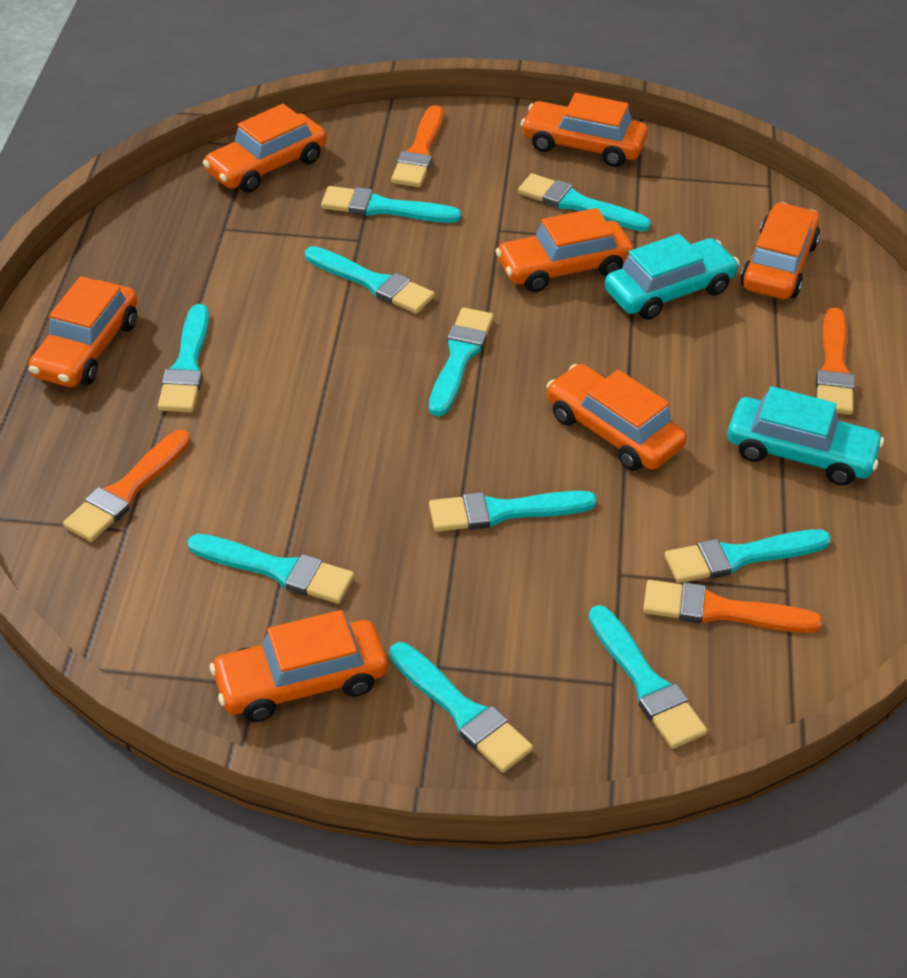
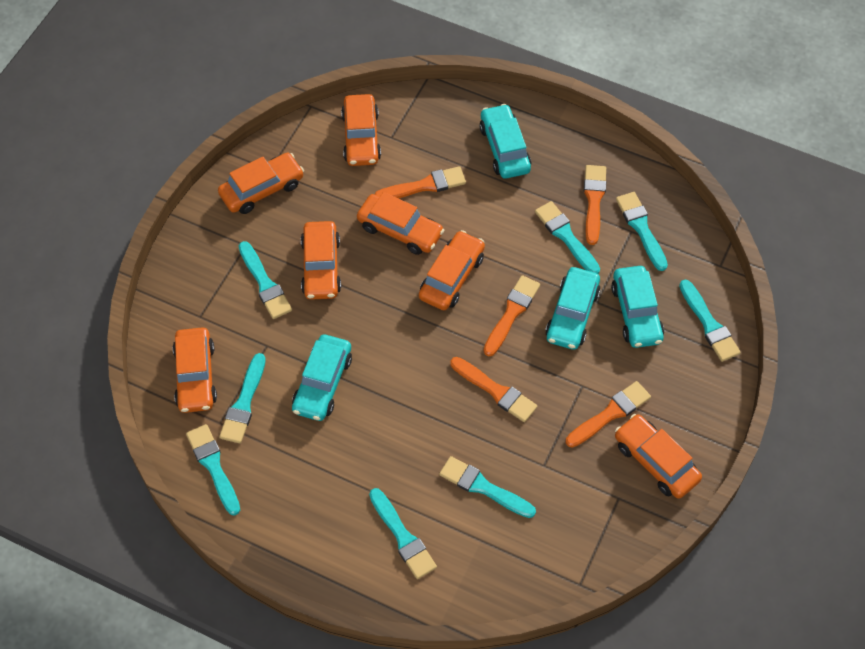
orange brush: 4 -> 5
turquoise brush: 10 -> 8
turquoise car: 2 -> 4

